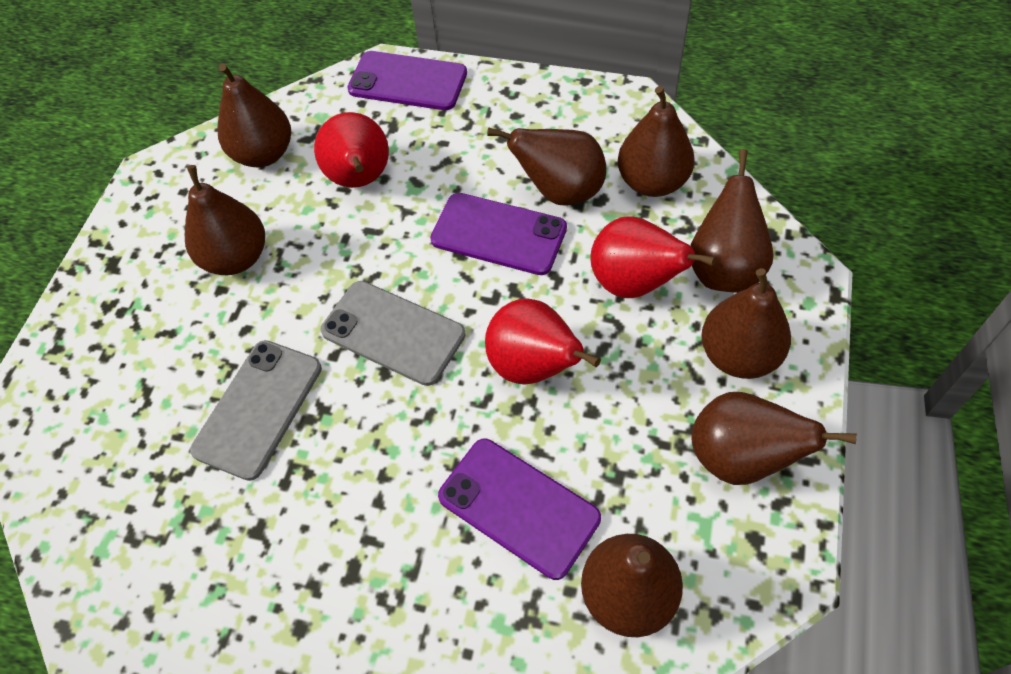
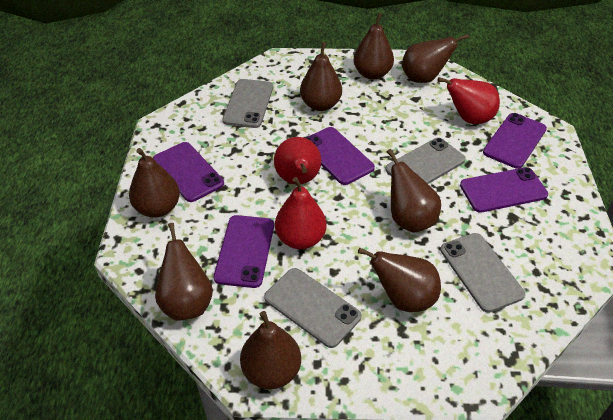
grey phone: 2 -> 4
purple phone: 3 -> 5

